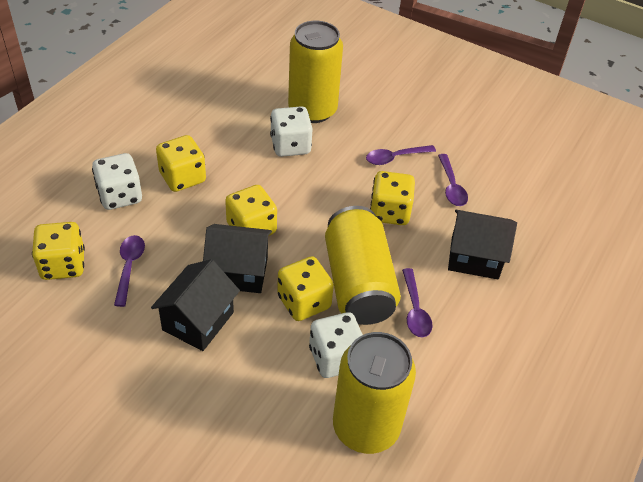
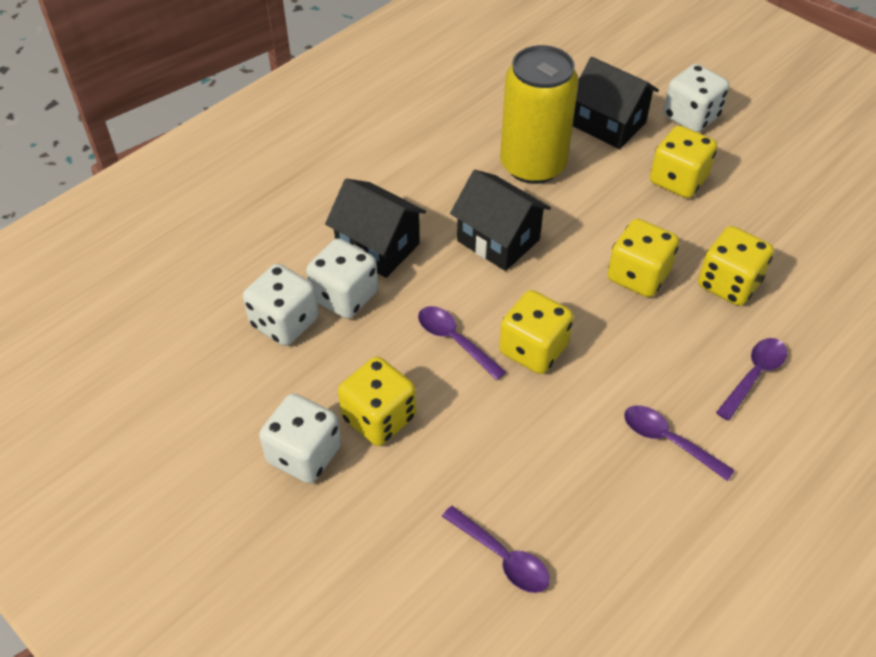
white dice: 3 -> 4
yellow can: 3 -> 1

